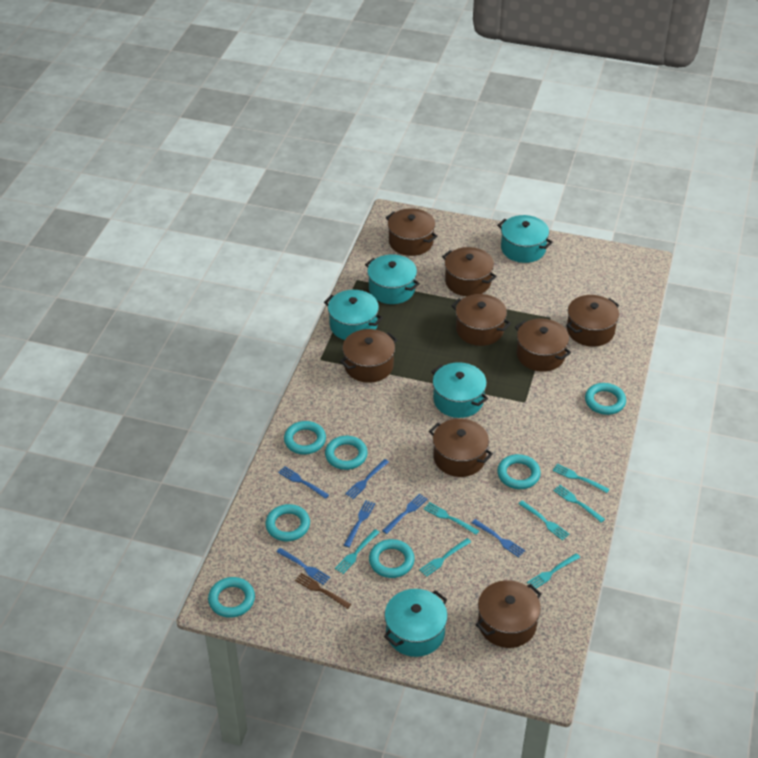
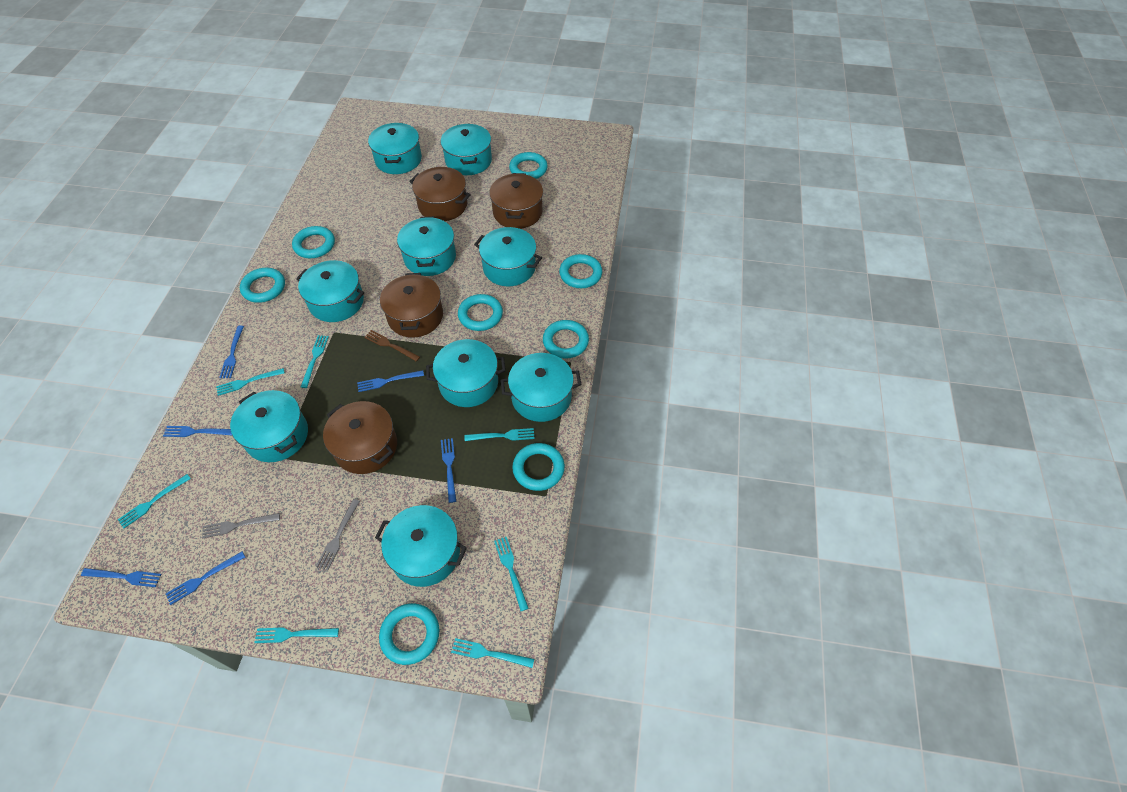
brown pot: 8 -> 4
grey fork: 0 -> 2
turquoise pot: 5 -> 9
turquoise ring: 7 -> 8

